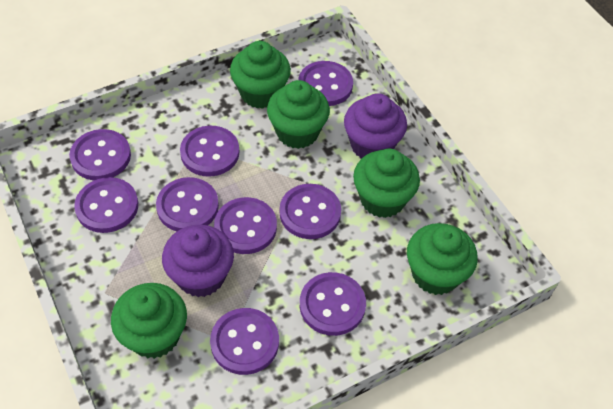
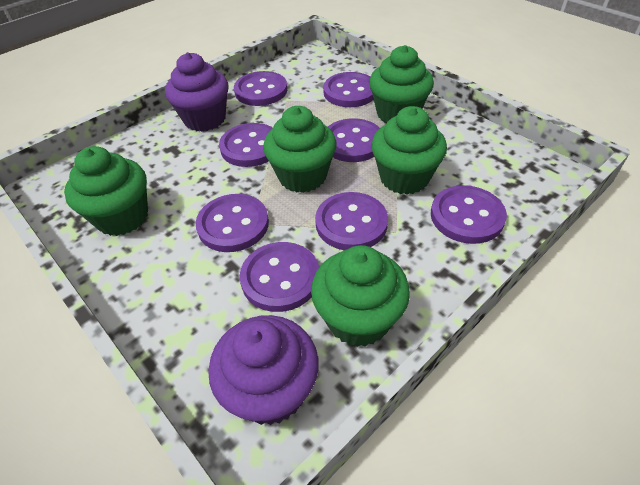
purple button: 9 -> 8

